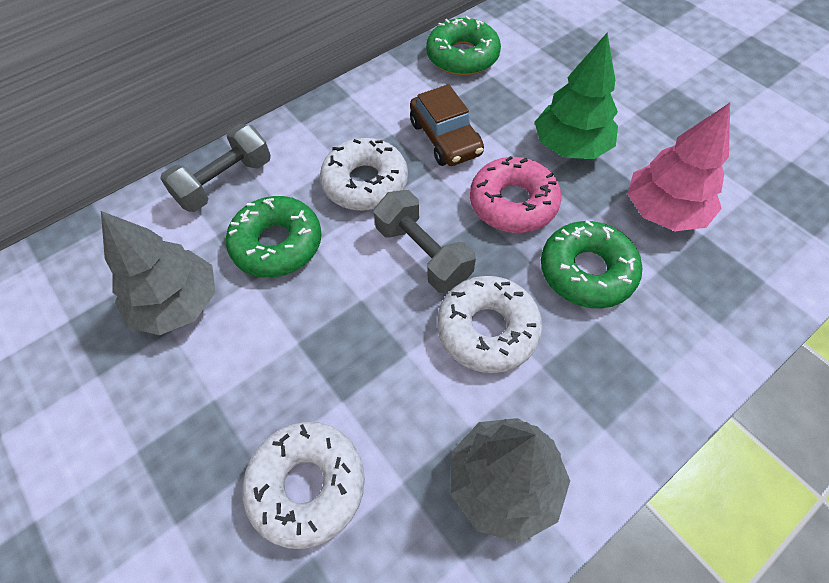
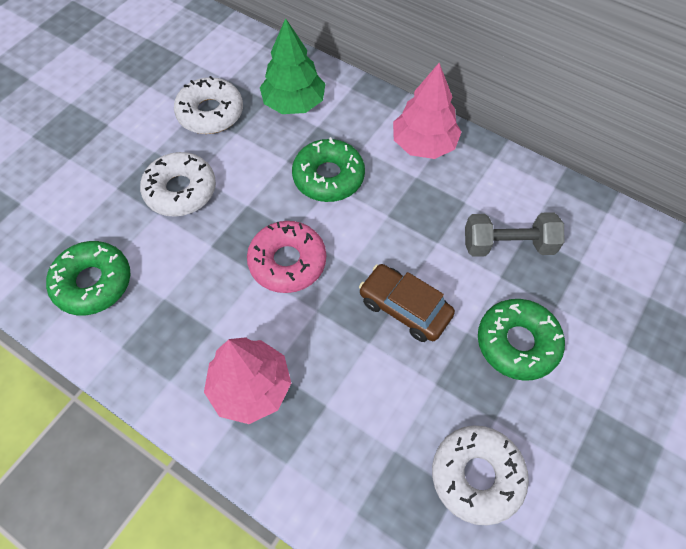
grey dumbbell: 2 -> 1
grey tree: 2 -> 0
pink tree: 1 -> 2

